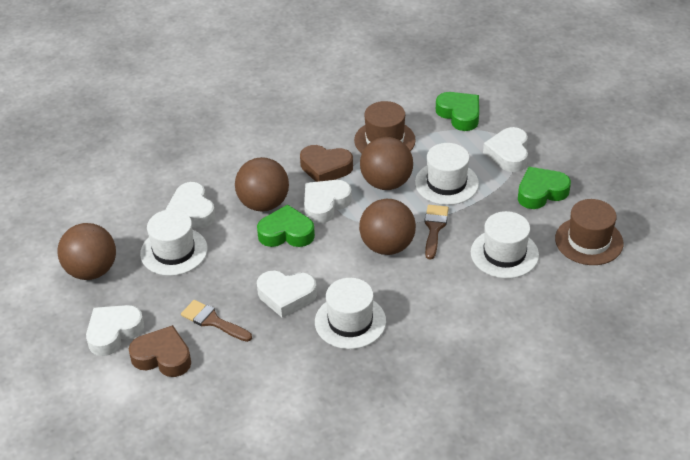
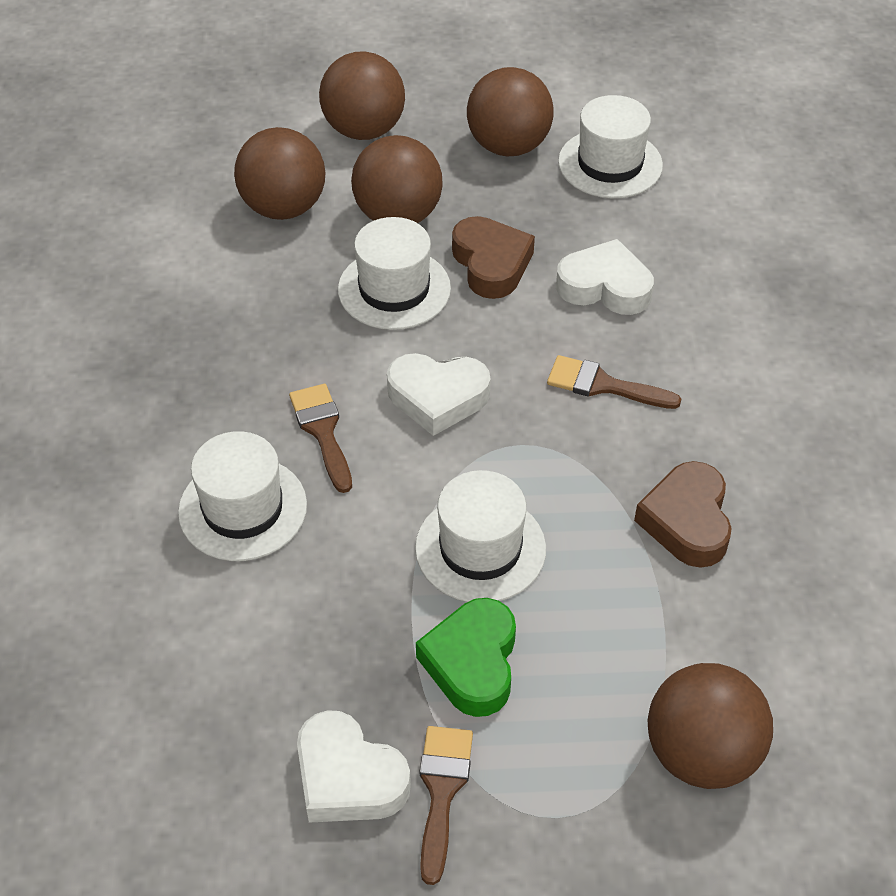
brown ball: 4 -> 5
brown brush: 2 -> 3
brown hat: 2 -> 0
green heart: 3 -> 1
white heart: 5 -> 3

